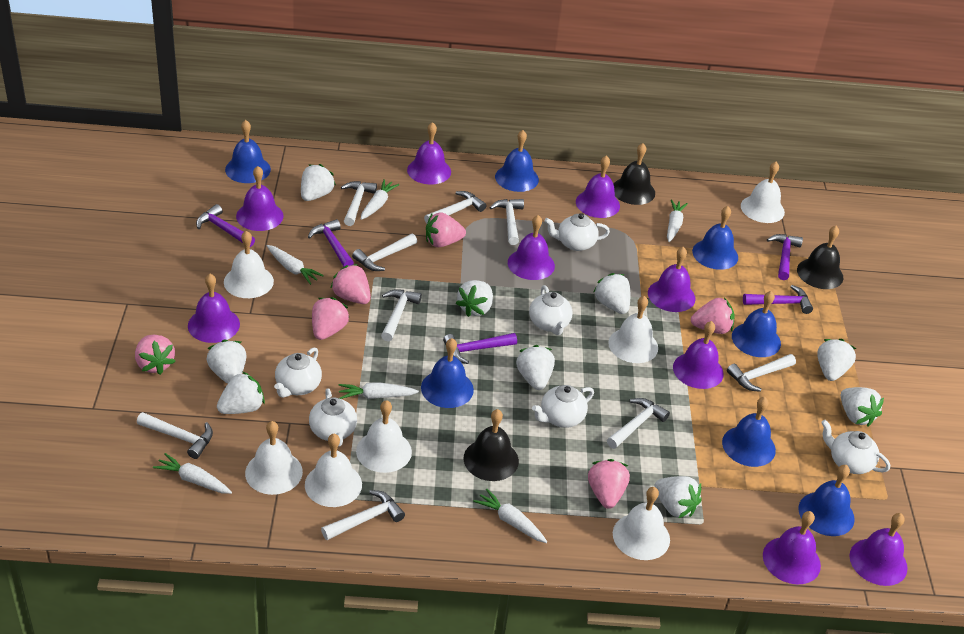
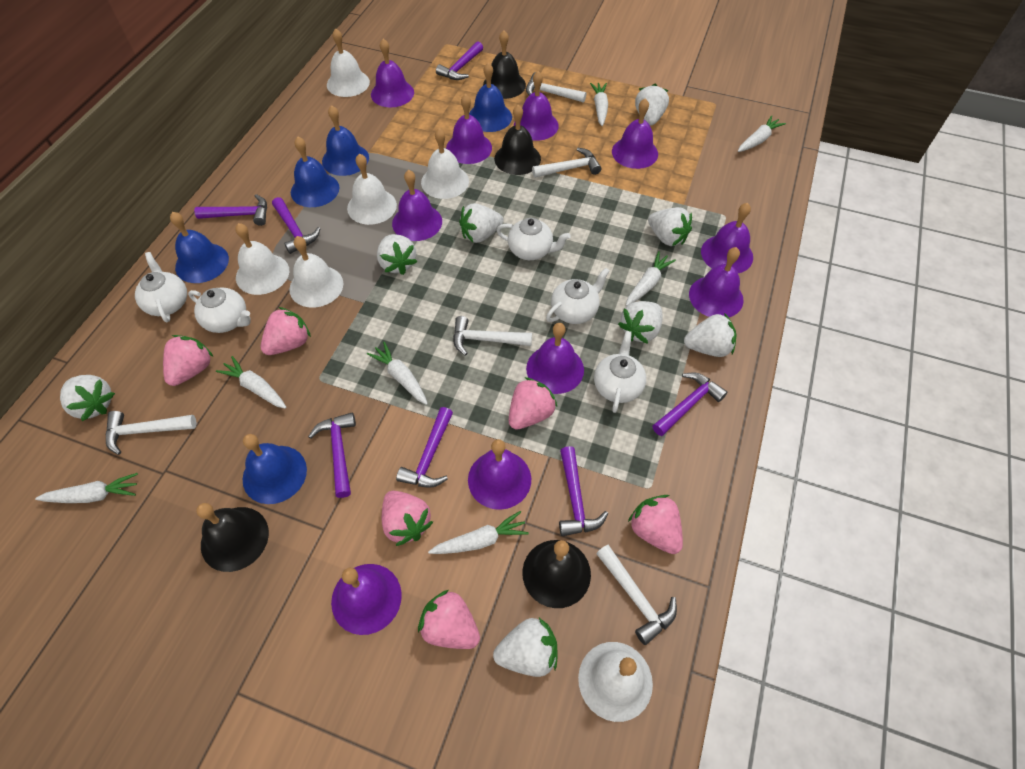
black bell: 3 -> 4
blue bell: 7 -> 5
purple bell: 9 -> 10
purple hammer: 5 -> 7
white bell: 7 -> 6
white carrot: 6 -> 7
white hammer: 9 -> 5
white strawberry: 9 -> 8
white teapot: 6 -> 5

